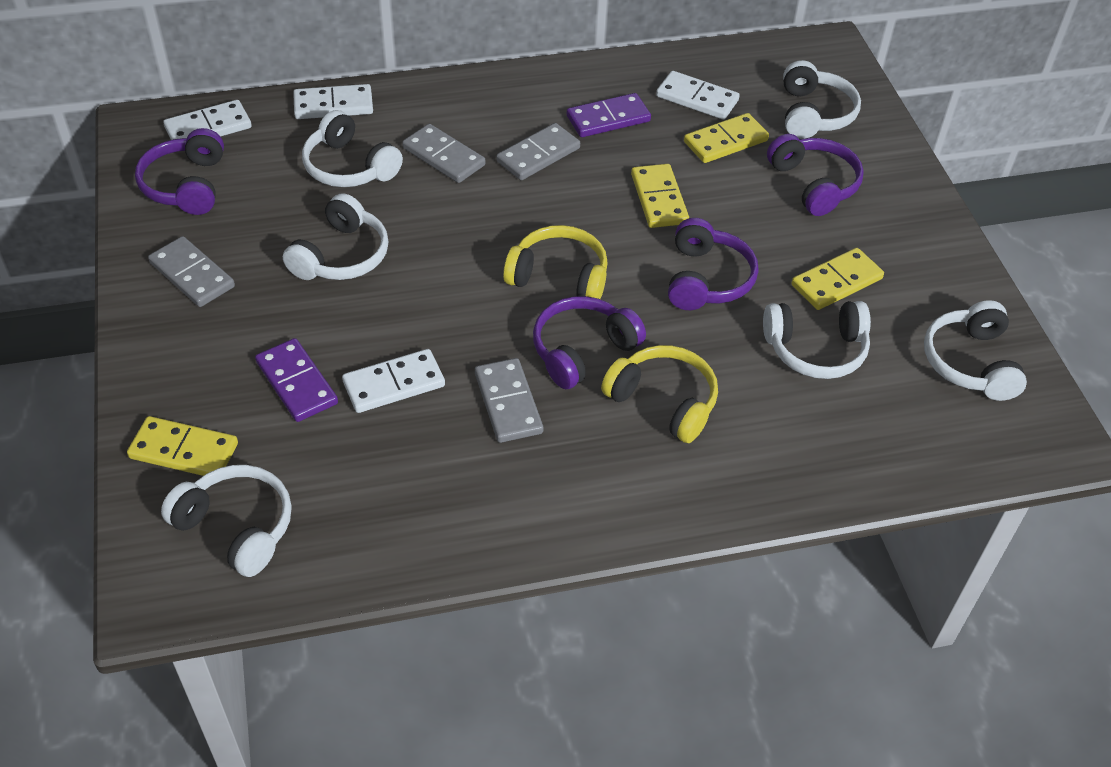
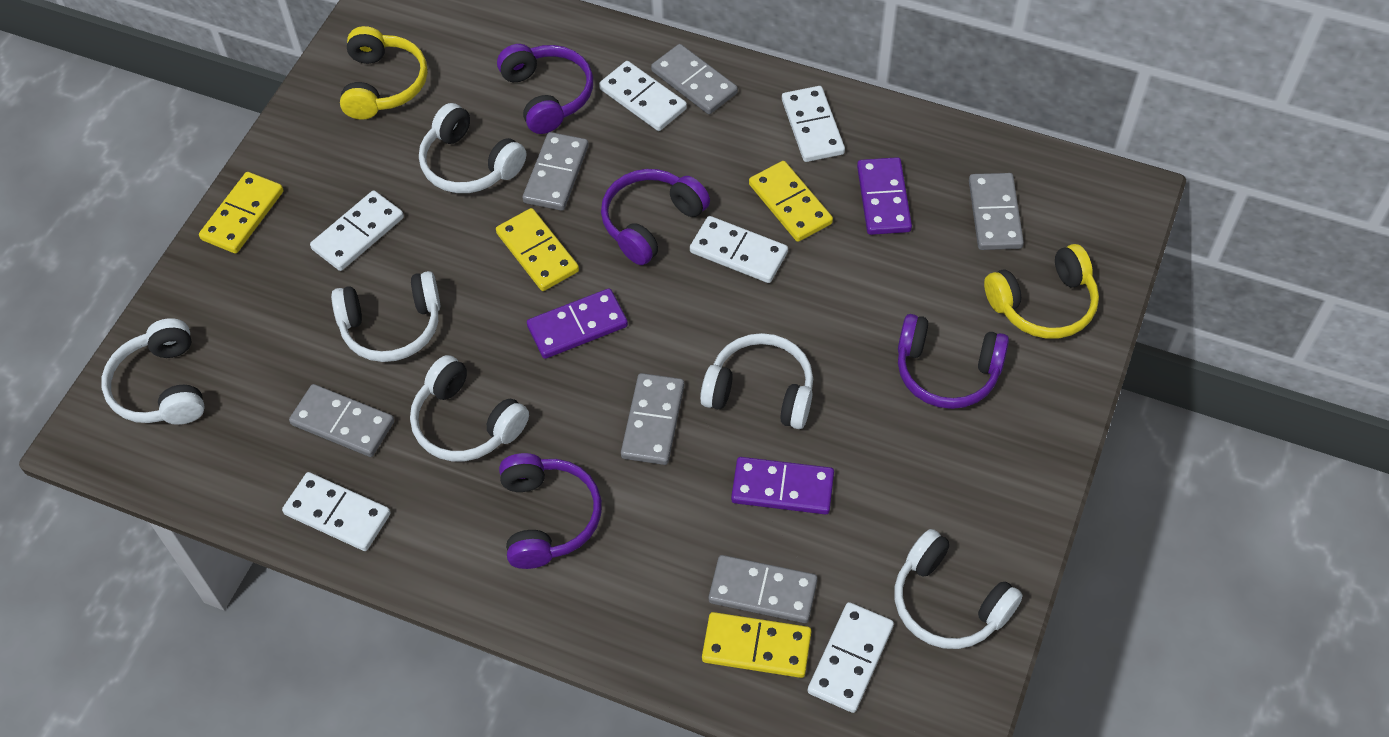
grey domino: 4 -> 6
purple domino: 2 -> 3
white domino: 4 -> 6

